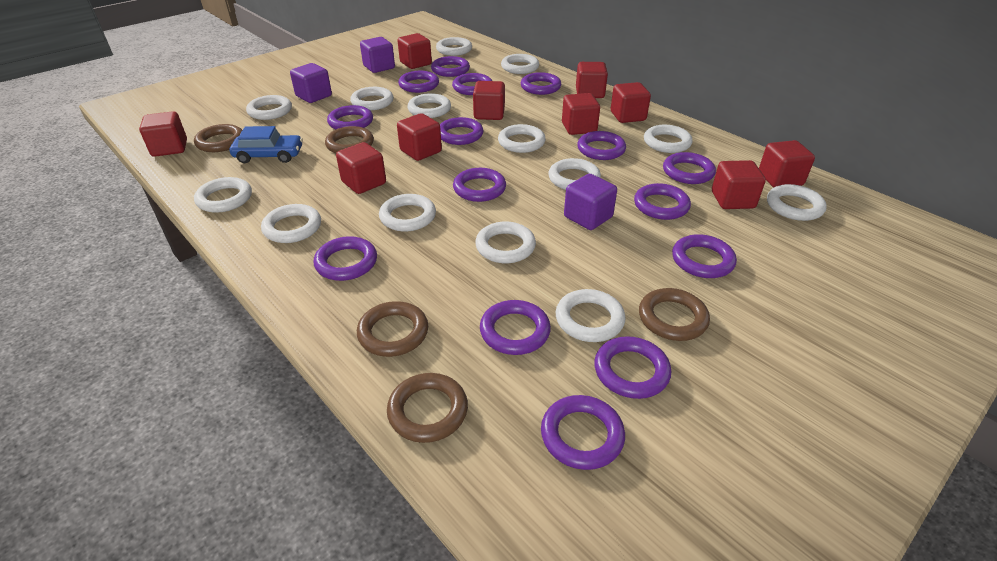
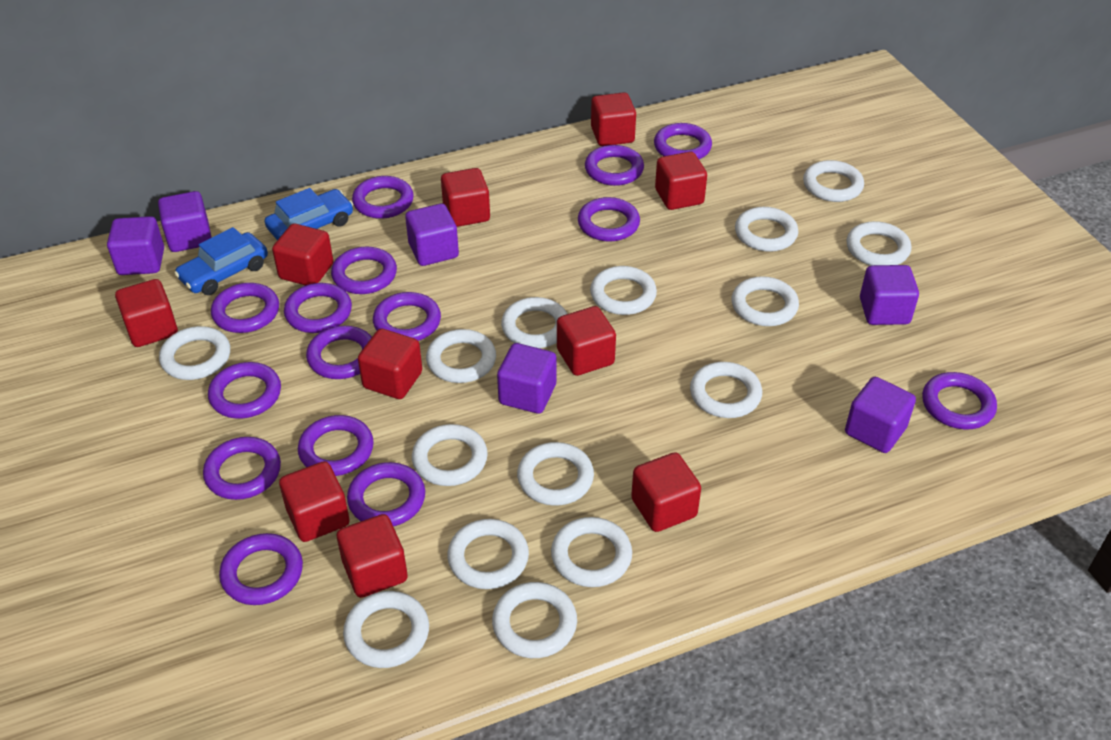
blue car: 1 -> 2
brown ring: 5 -> 0
purple cube: 3 -> 6
white ring: 14 -> 15

